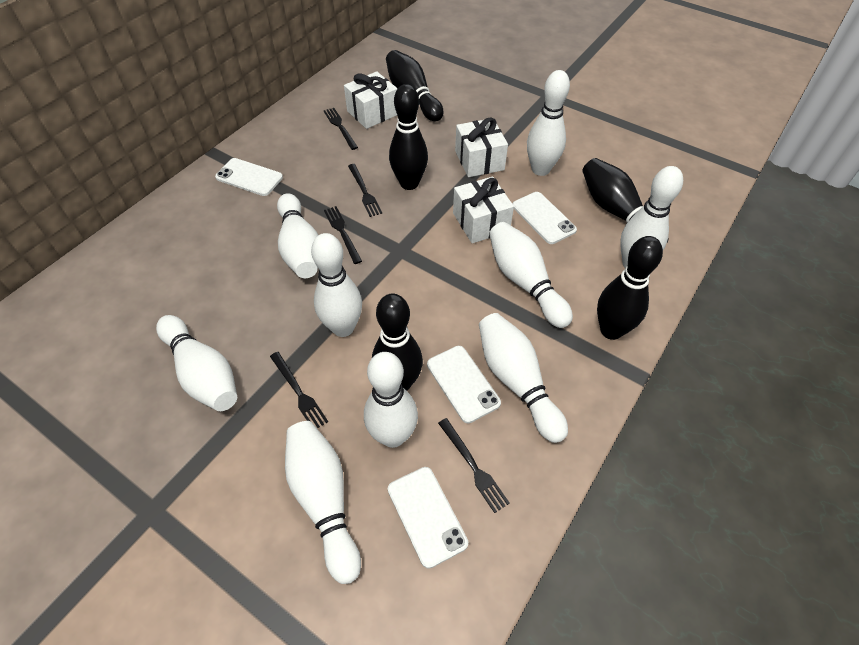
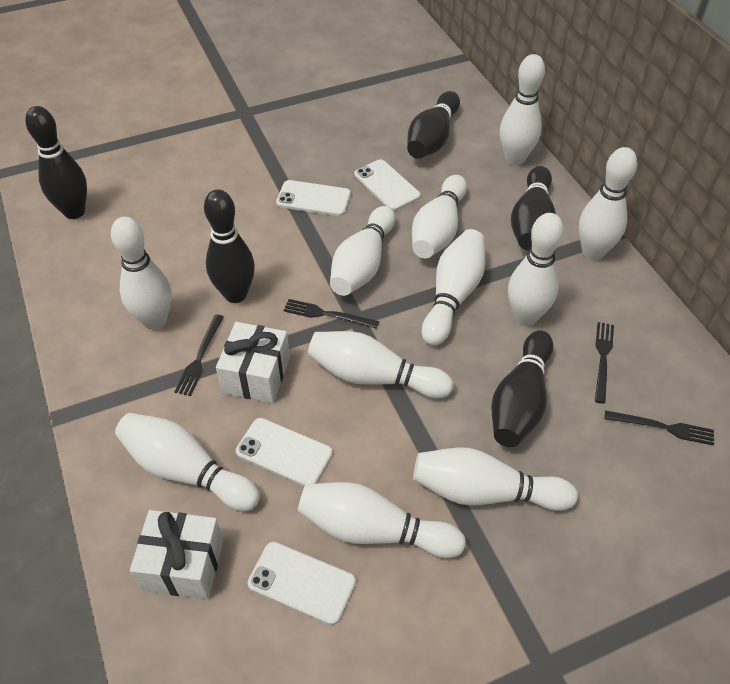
black fork: 5 -> 4
white bowling pin: 9 -> 11
white gift: 3 -> 2

